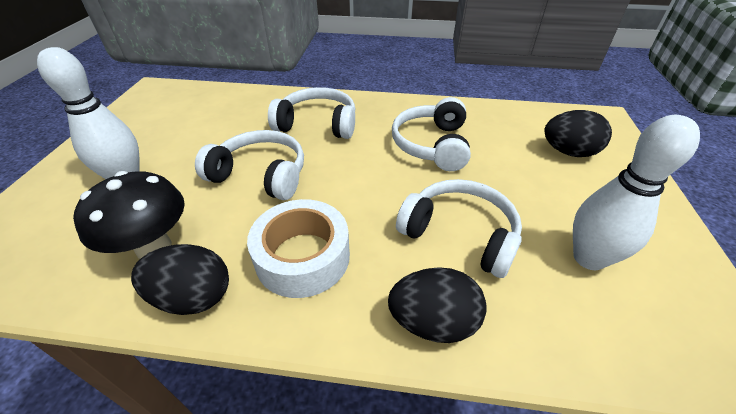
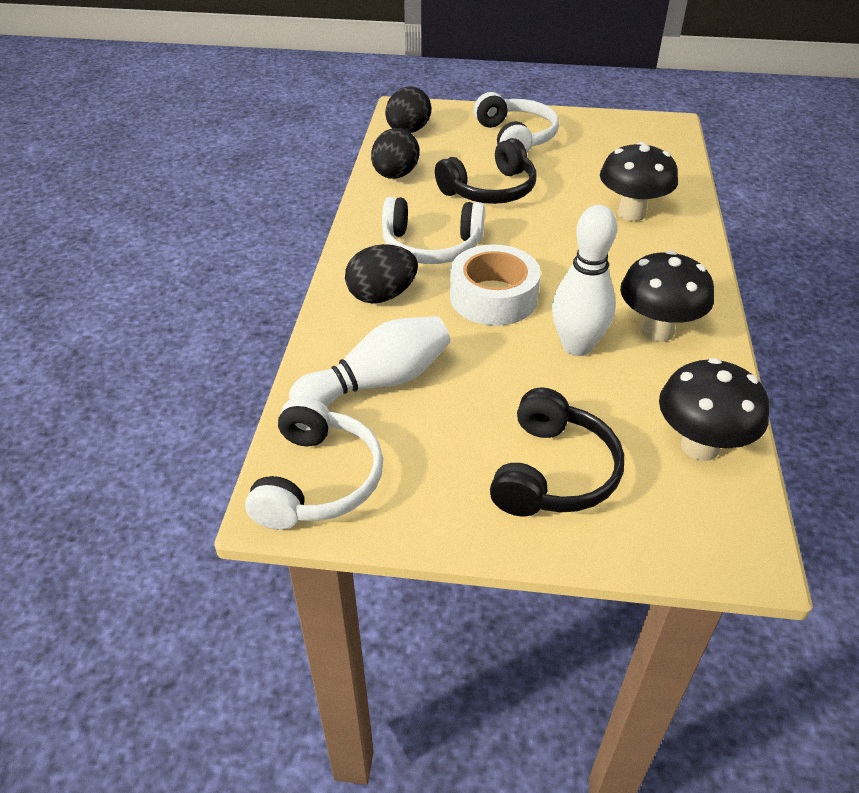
black headphones: 0 -> 2
black mushroom: 1 -> 3
white headphones: 4 -> 3

